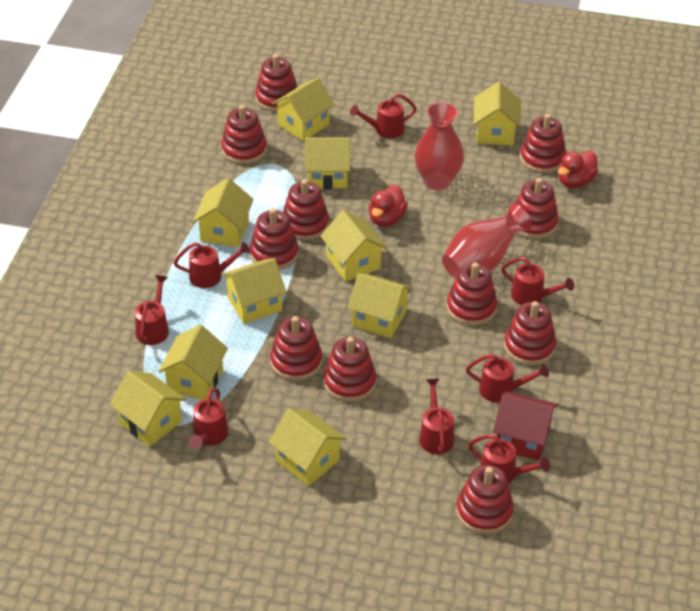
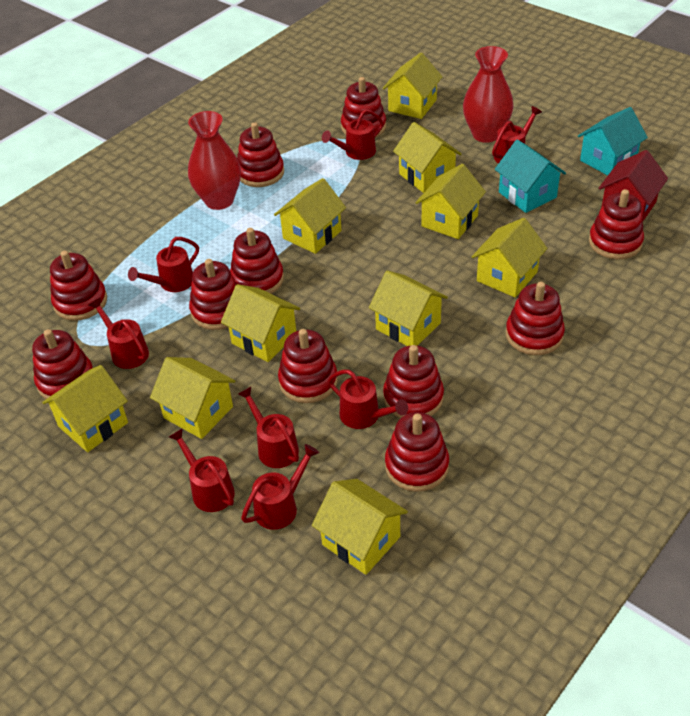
red duck: 2 -> 0
turquoise house: 0 -> 2

